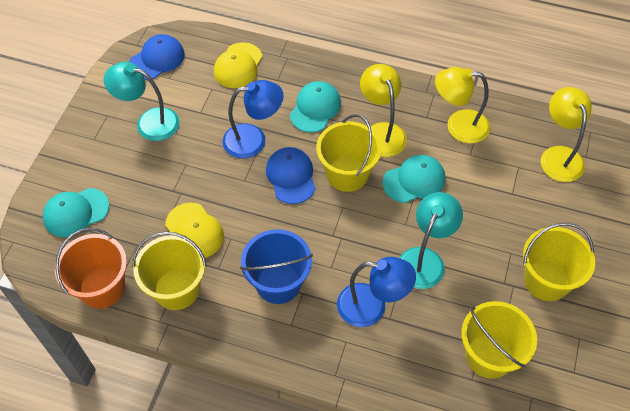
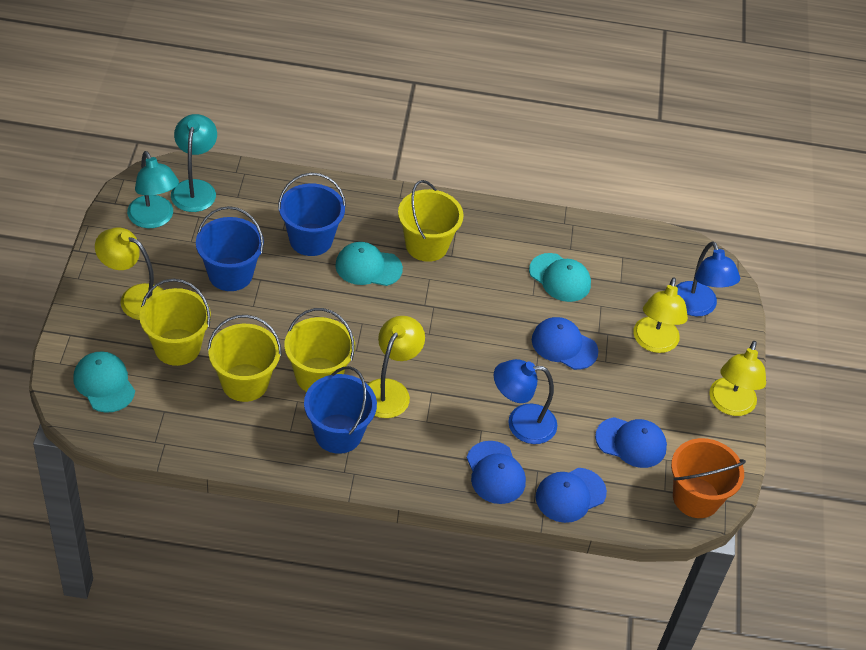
blue bucket: 1 -> 3
blue cap: 2 -> 4
yellow cap: 2 -> 0
yellow lamp: 3 -> 4

